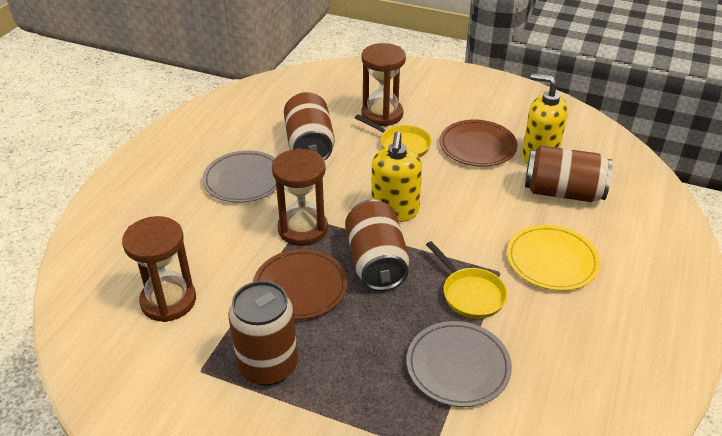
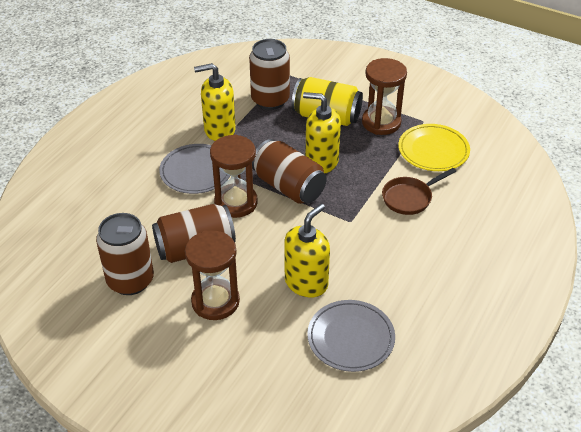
brown pan: 0 -> 1
brown plate: 2 -> 0
yellow can: 0 -> 1
yellow pan: 2 -> 0
yellow soap dispenser: 2 -> 3

